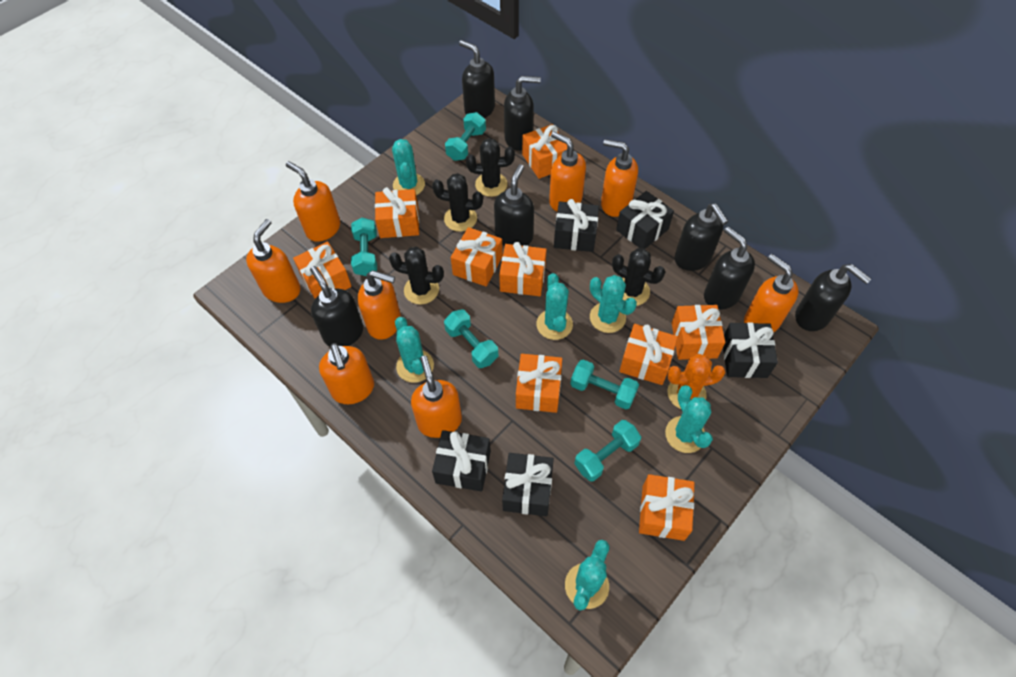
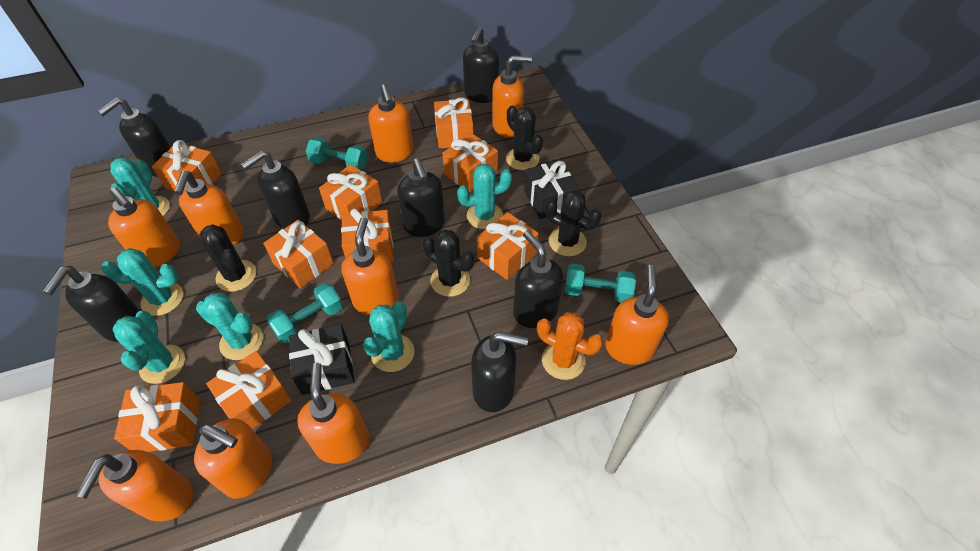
black gift: 5 -> 2
orange soap dispenser: 8 -> 9
turquoise dumbbell: 5 -> 3

